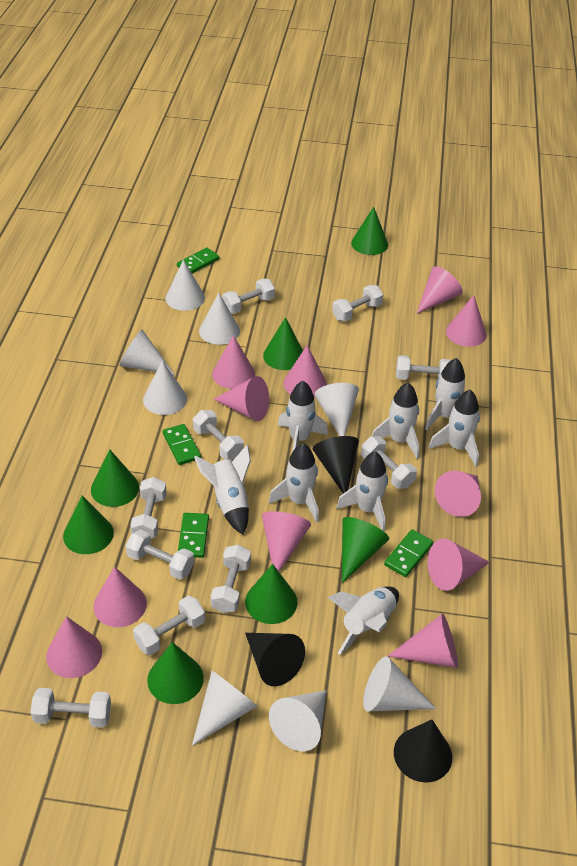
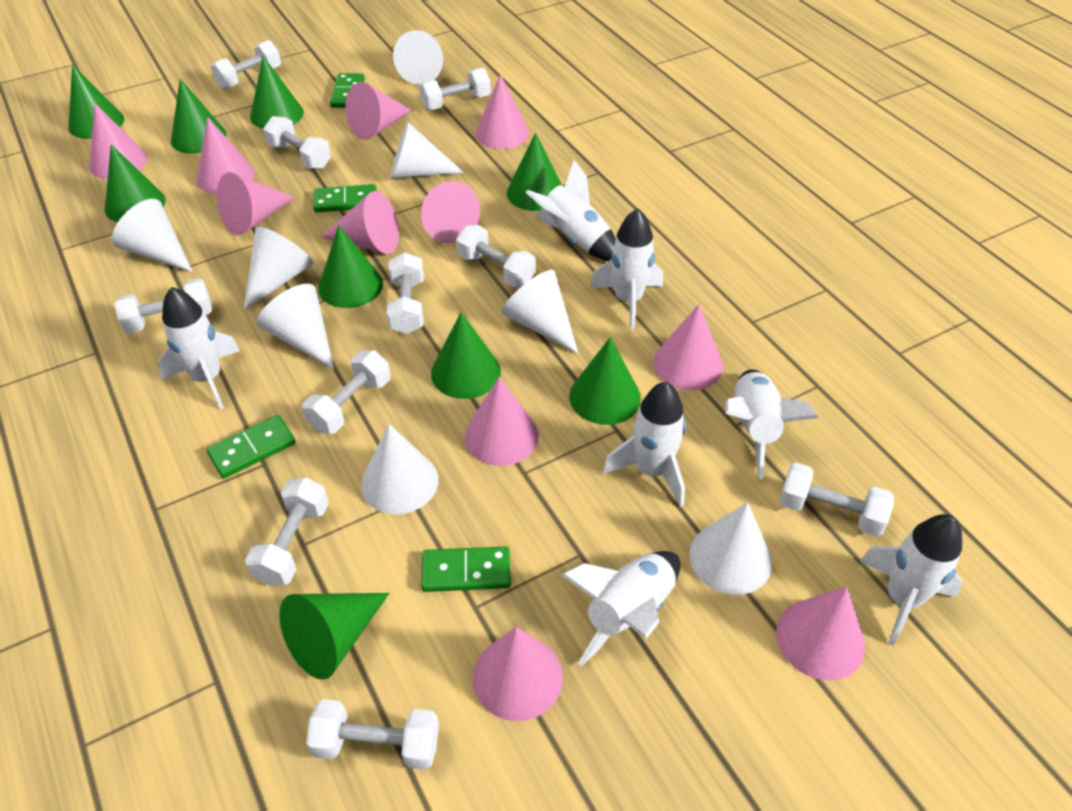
black cone: 3 -> 0
green cone: 7 -> 9
white rocket: 8 -> 7

